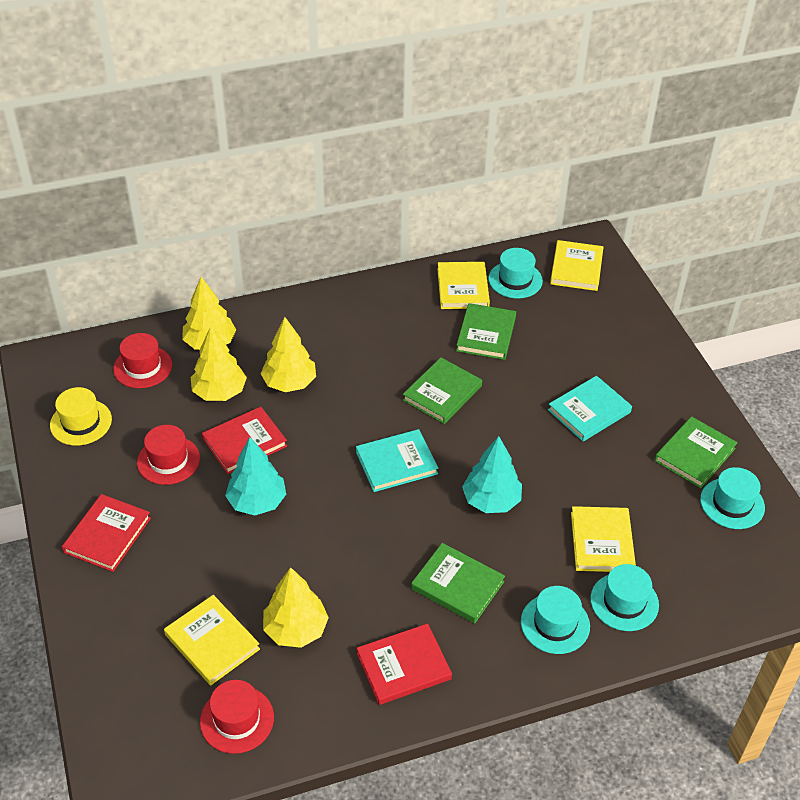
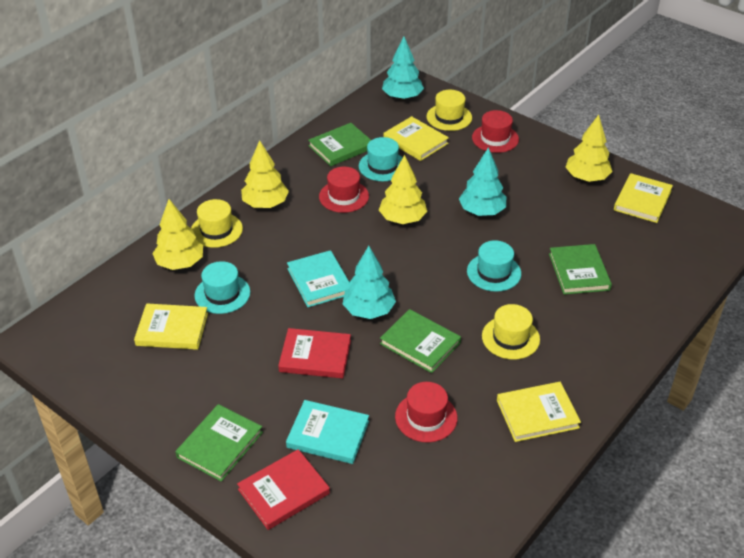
red book: 3 -> 2
turquoise hat: 4 -> 3
turquoise tree: 2 -> 3
yellow hat: 1 -> 3

